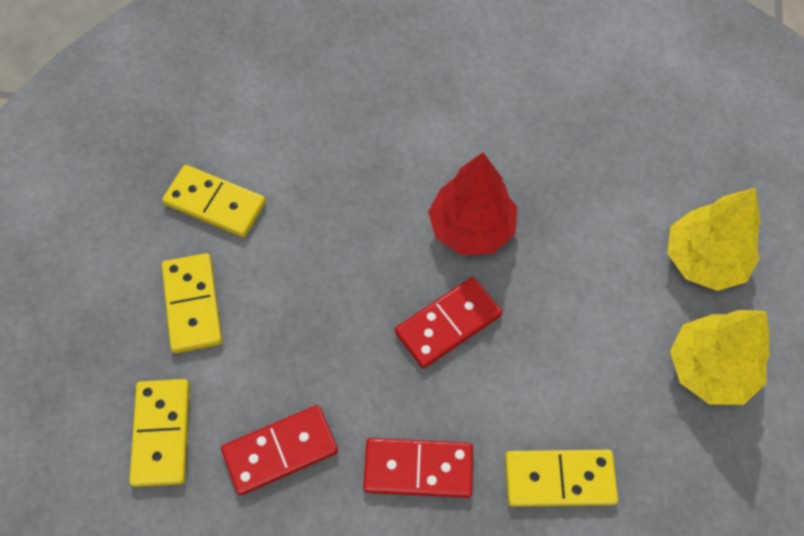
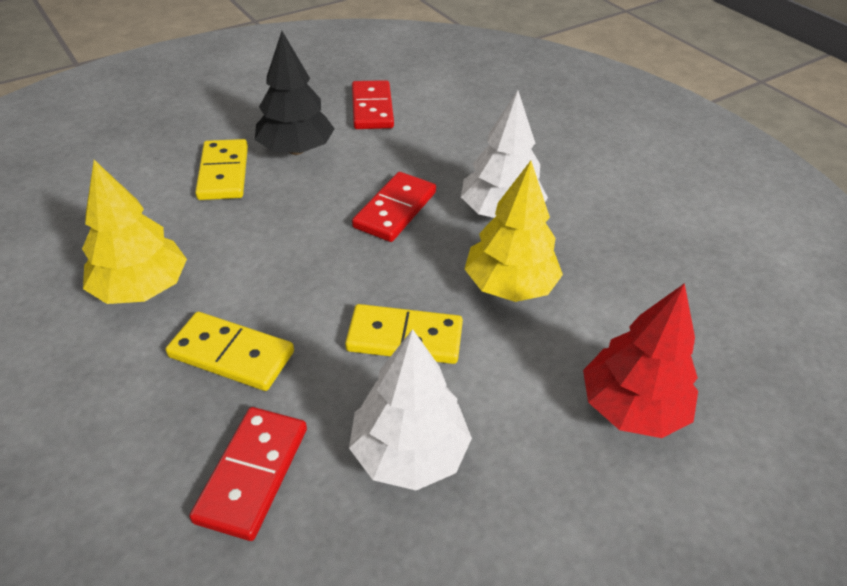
black tree: 0 -> 1
white tree: 0 -> 2
yellow domino: 4 -> 3

